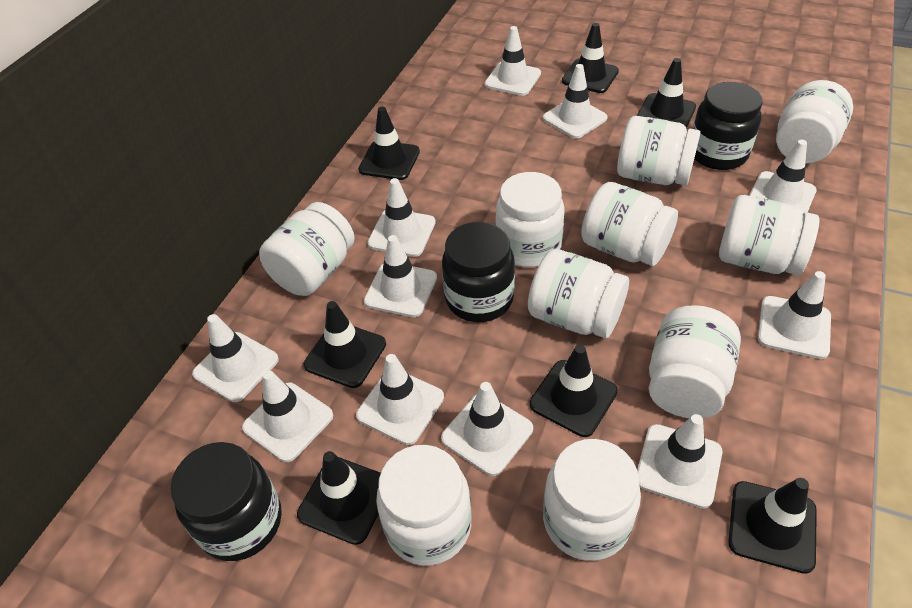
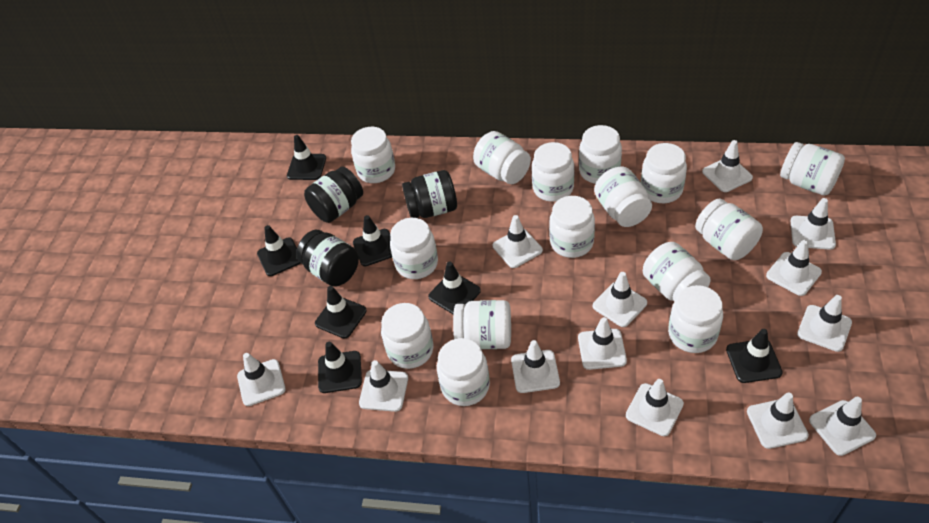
white jar: 10 -> 15
white traffic cone: 11 -> 13

